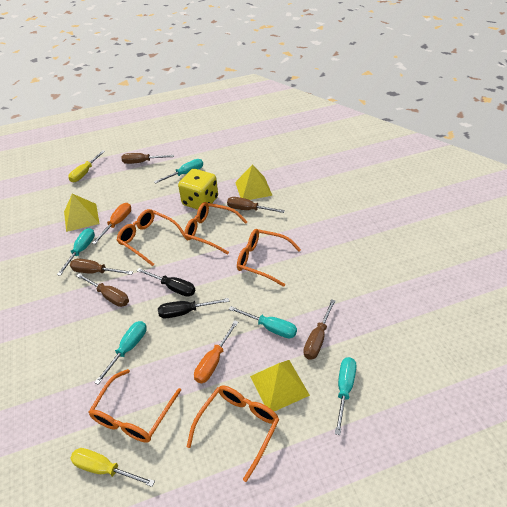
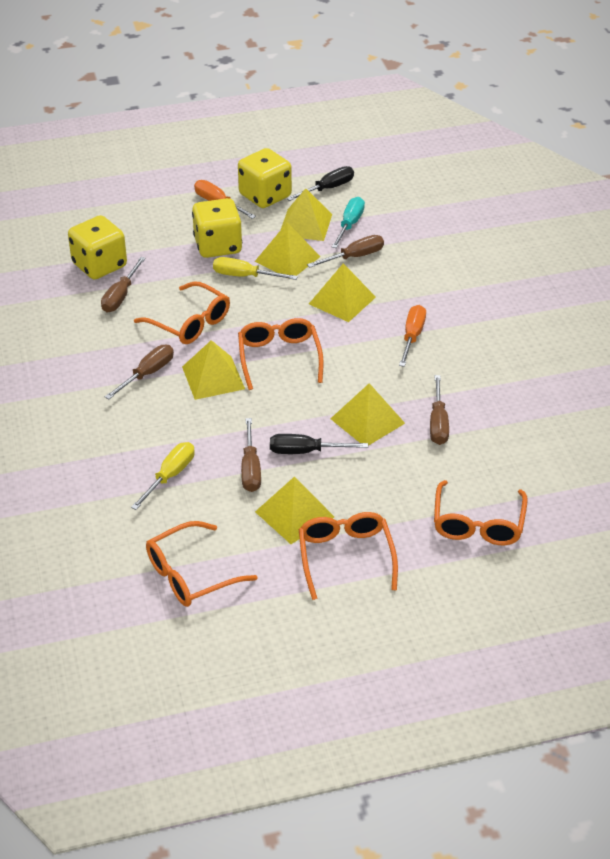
turquoise screwdriver: 5 -> 1
yellow dice: 1 -> 3
yellow pyramid: 3 -> 6

